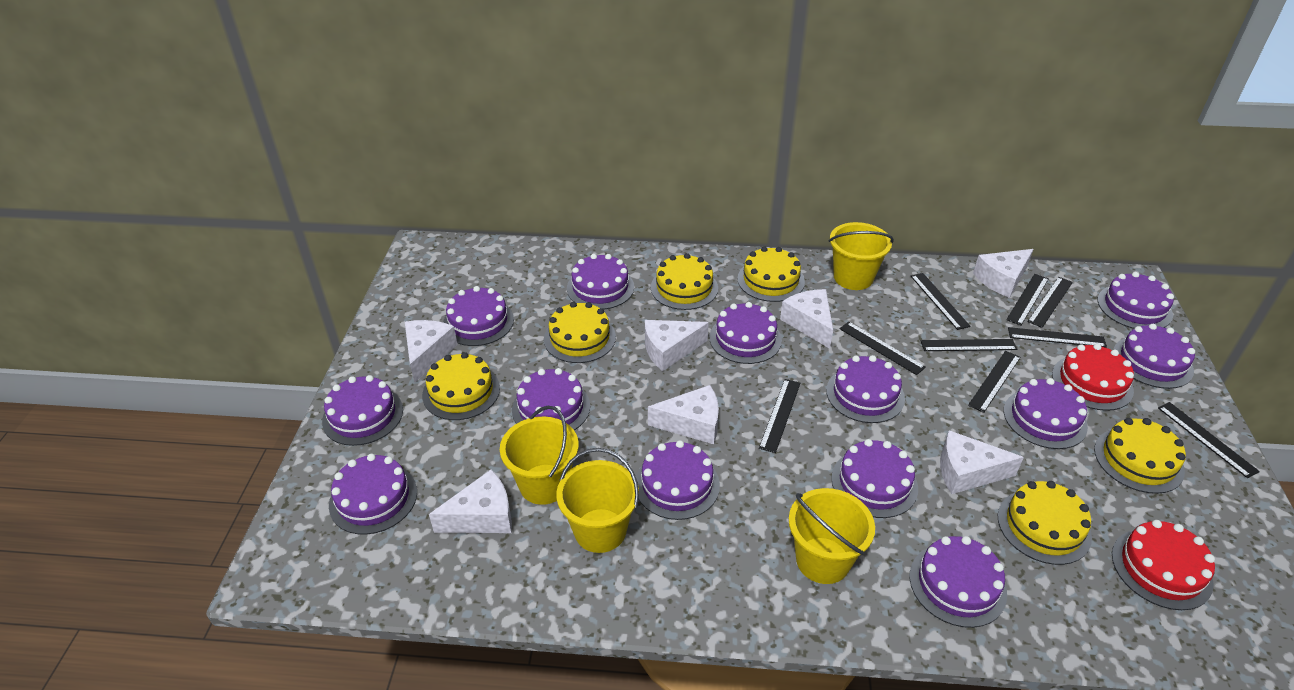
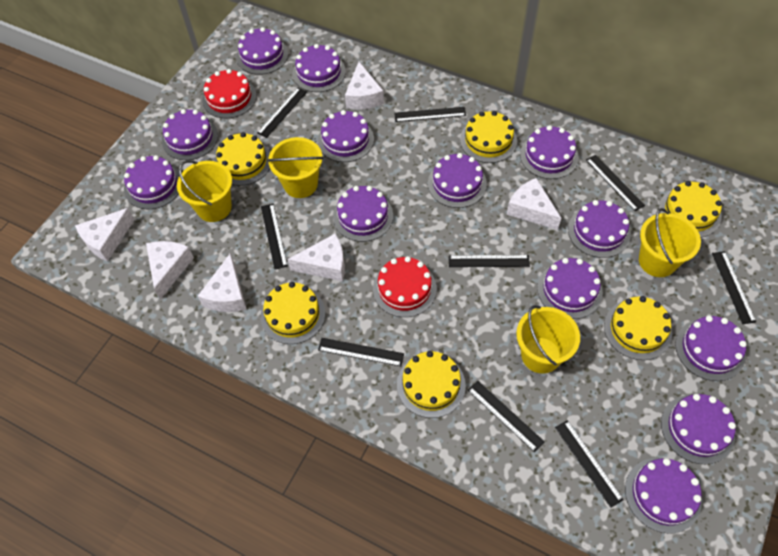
white cheese: 7 -> 6

